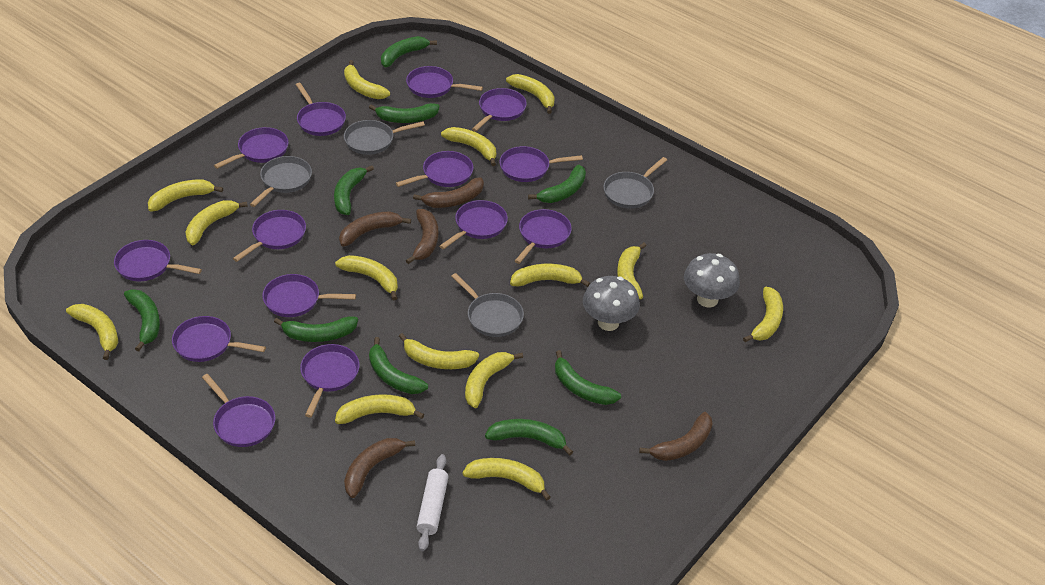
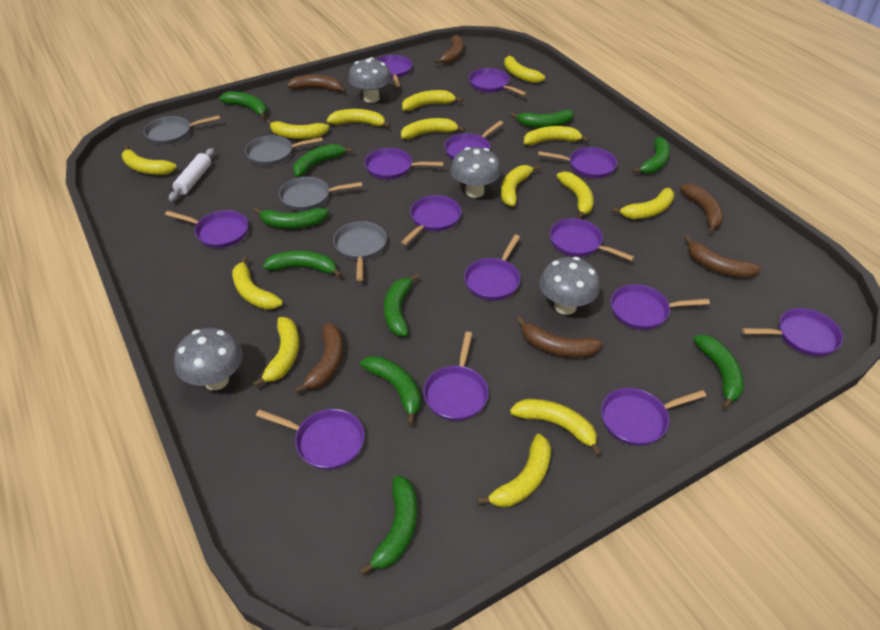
brown banana: 5 -> 6
green banana: 9 -> 10
grey mushroom: 2 -> 4

